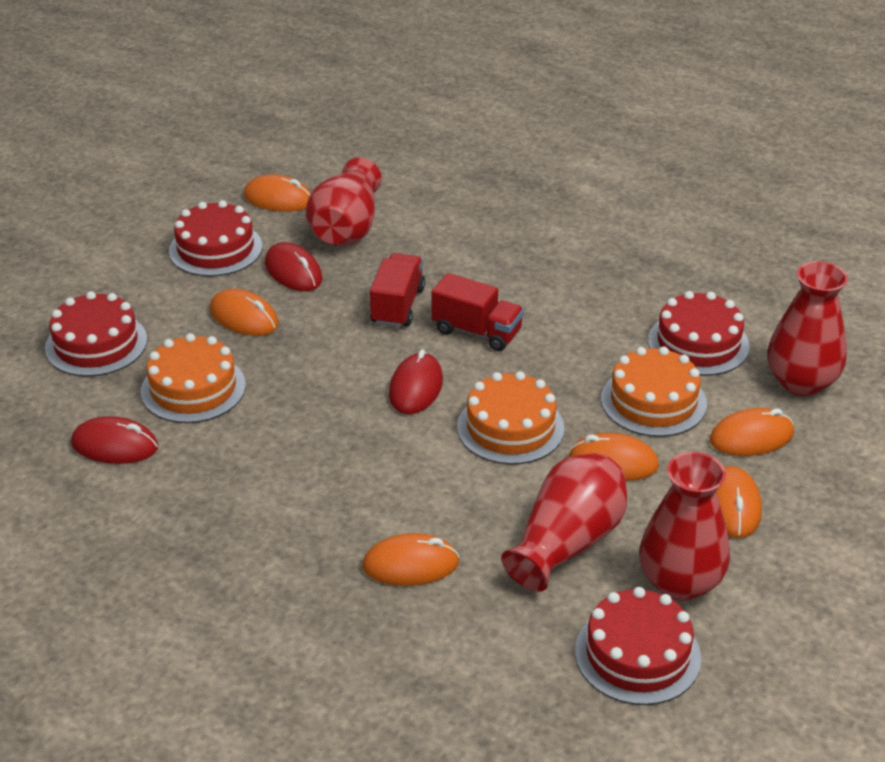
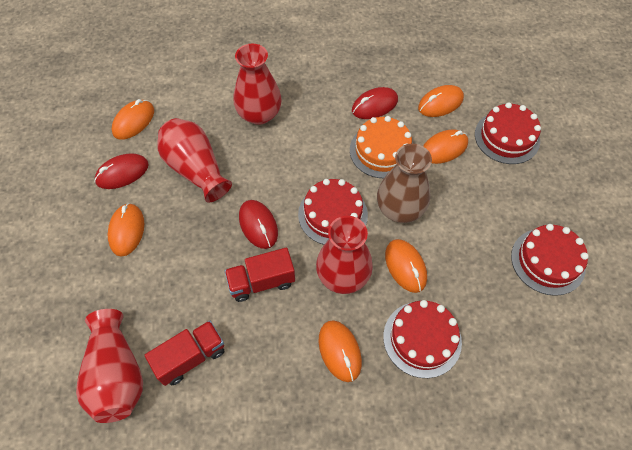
brown vase: 0 -> 1
orange cake: 3 -> 1

